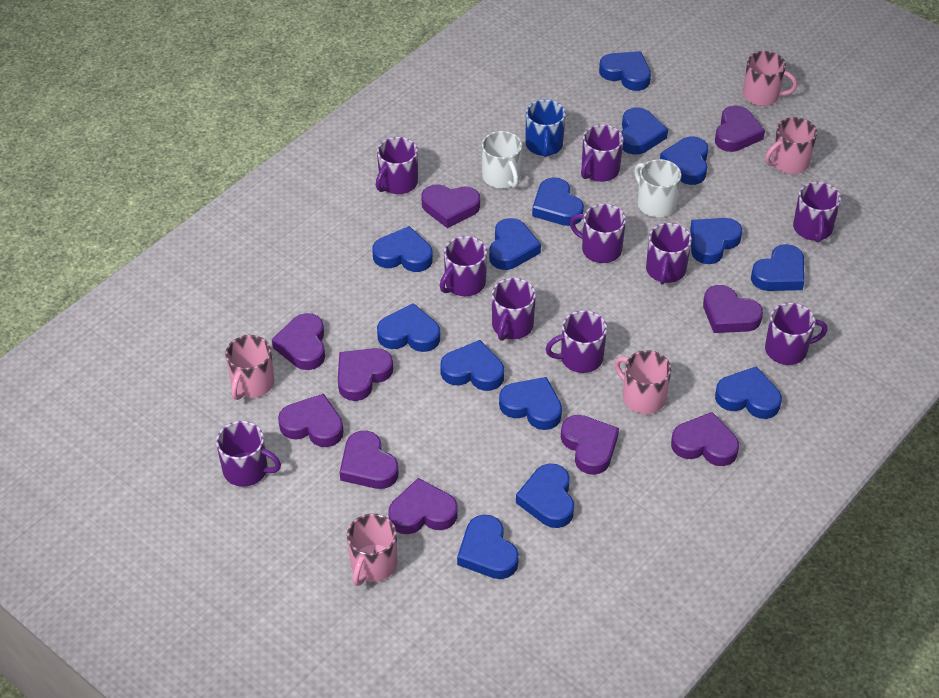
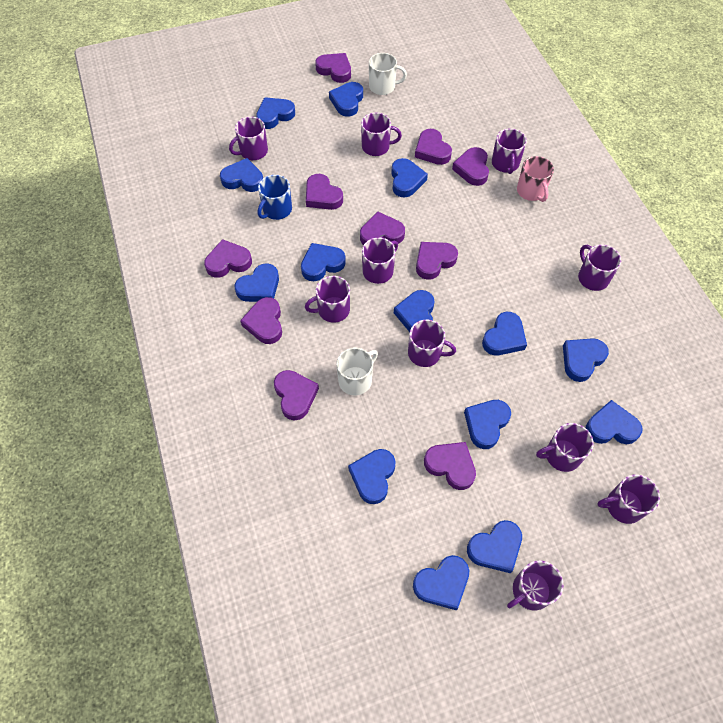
pink mug: 5 -> 1

